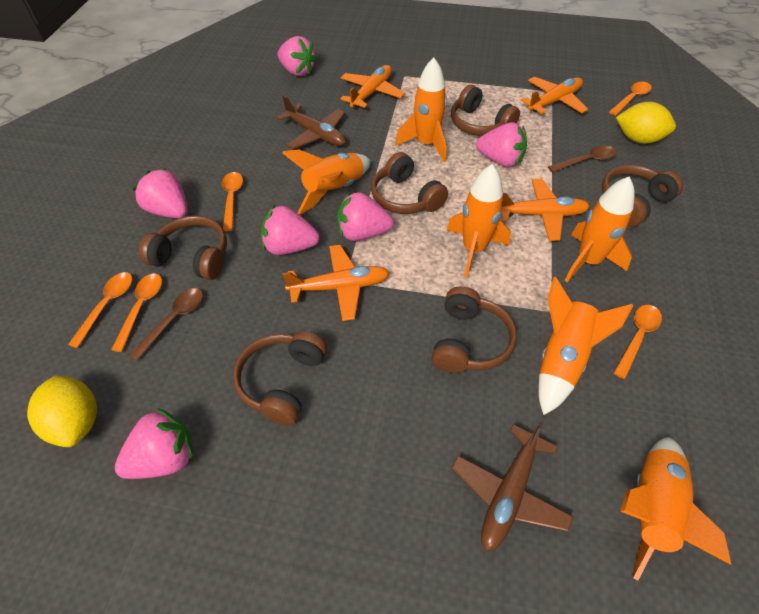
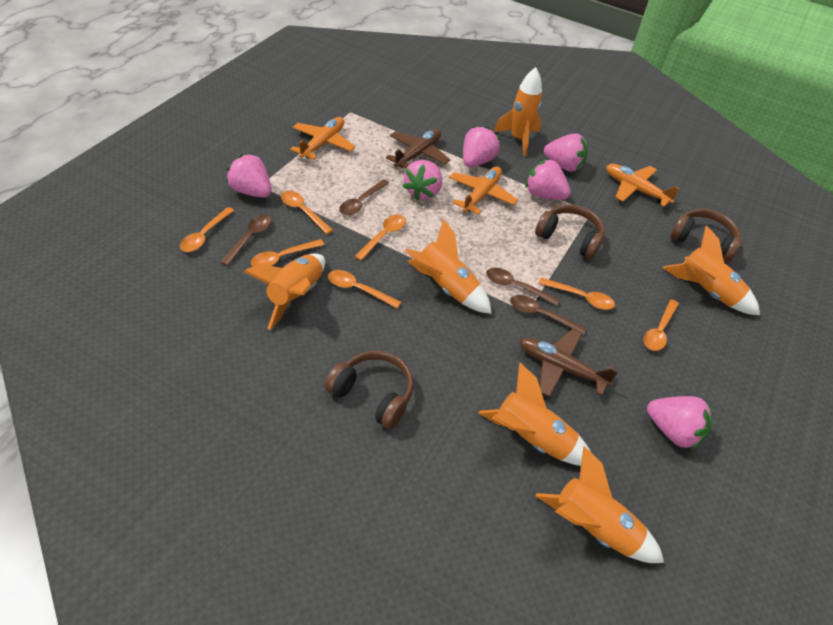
brown headphones: 6 -> 3
brown spoon: 2 -> 4
orange plane: 4 -> 3
orange spoon: 5 -> 7
yellow lemon: 2 -> 0

